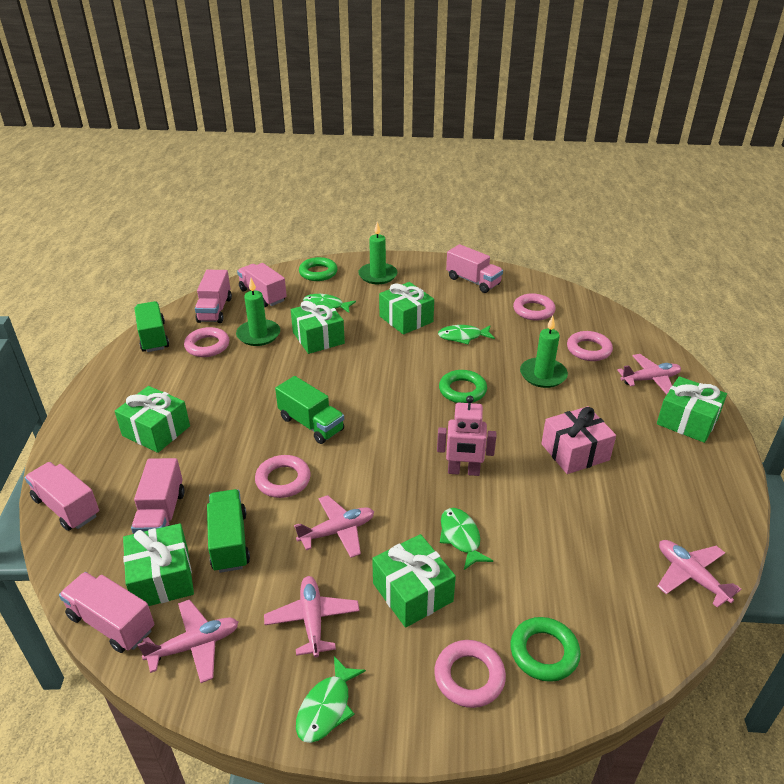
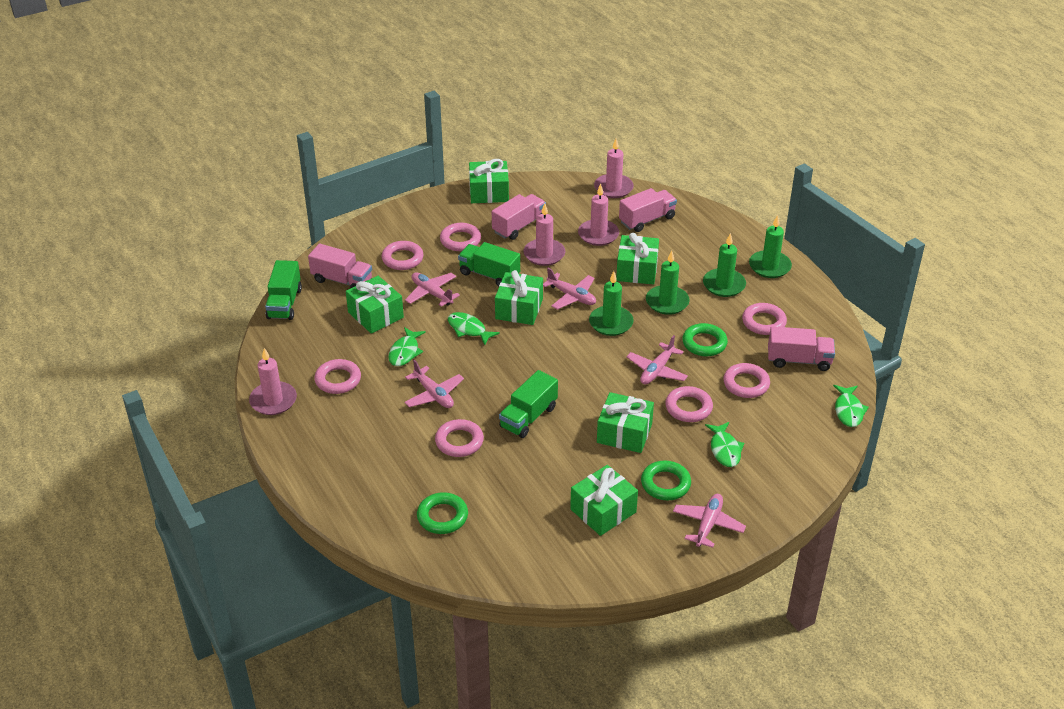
green candle: 3 -> 4
pink candle: 0 -> 4
pink gift: 1 -> 0
pink ring: 5 -> 7
pink robot: 1 -> 0
pink truck: 6 -> 4

